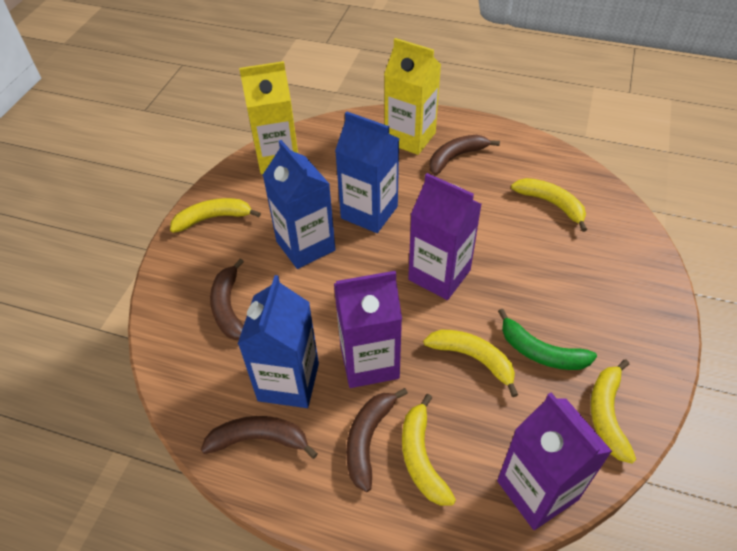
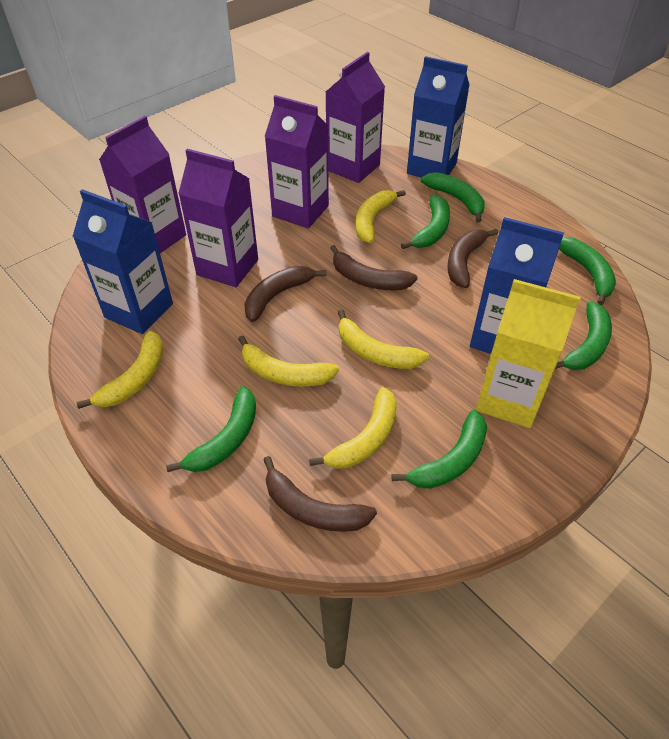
green banana: 1 -> 6
purple carton: 3 -> 4
yellow carton: 2 -> 1

